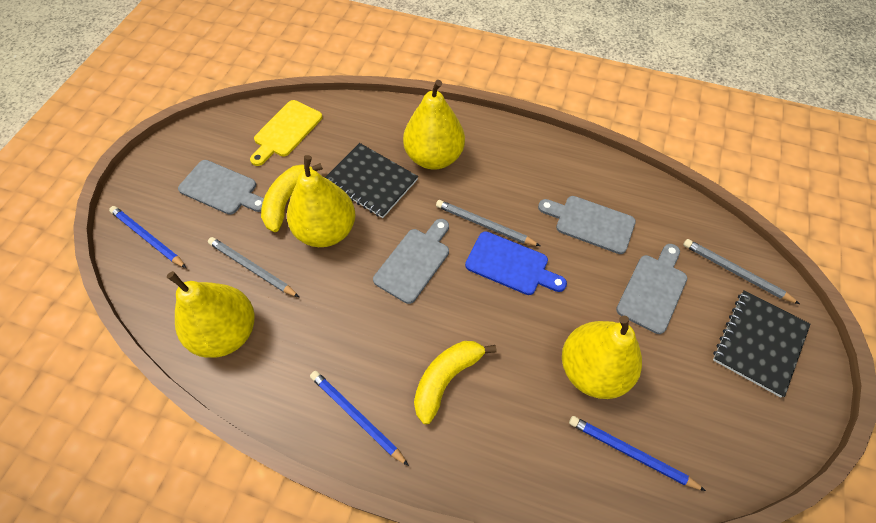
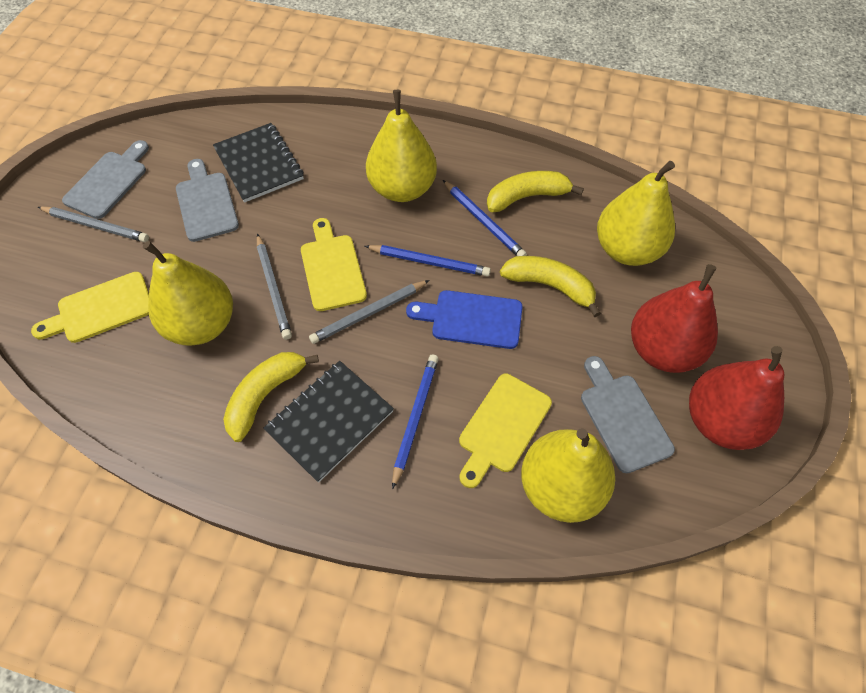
grey cutting board: 4 -> 3
red pear: 0 -> 2
yellow banana: 2 -> 3
yellow cutting board: 1 -> 3

